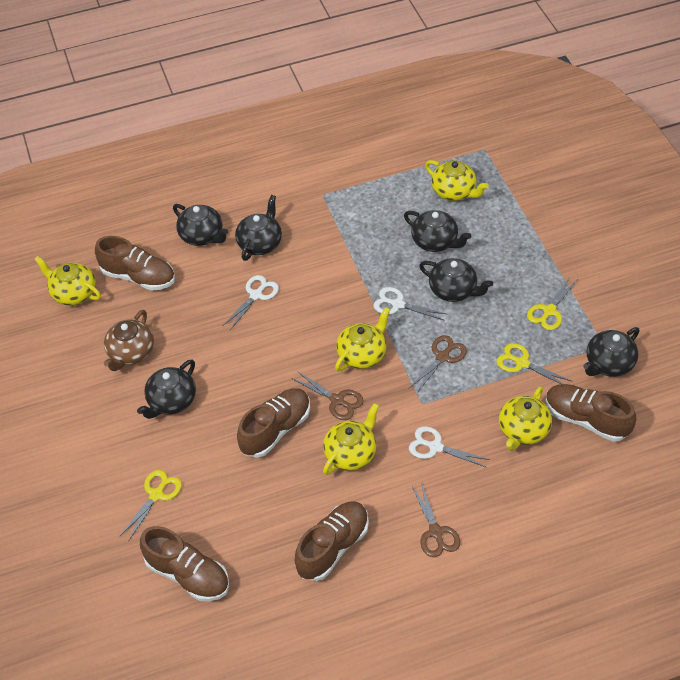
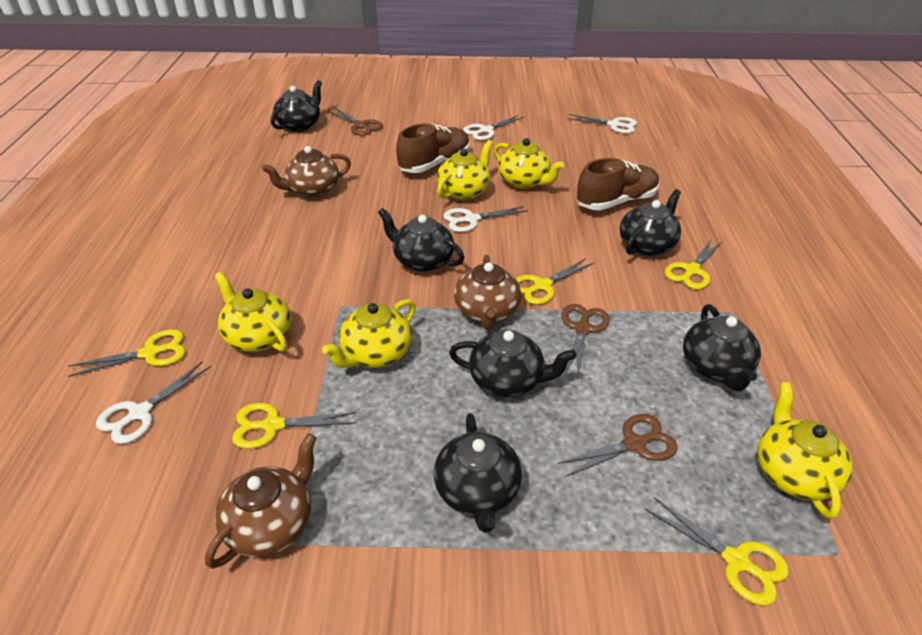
brown shoe: 5 -> 2
brown teapot: 1 -> 3
white scissors: 3 -> 4
yellow scissors: 3 -> 5

